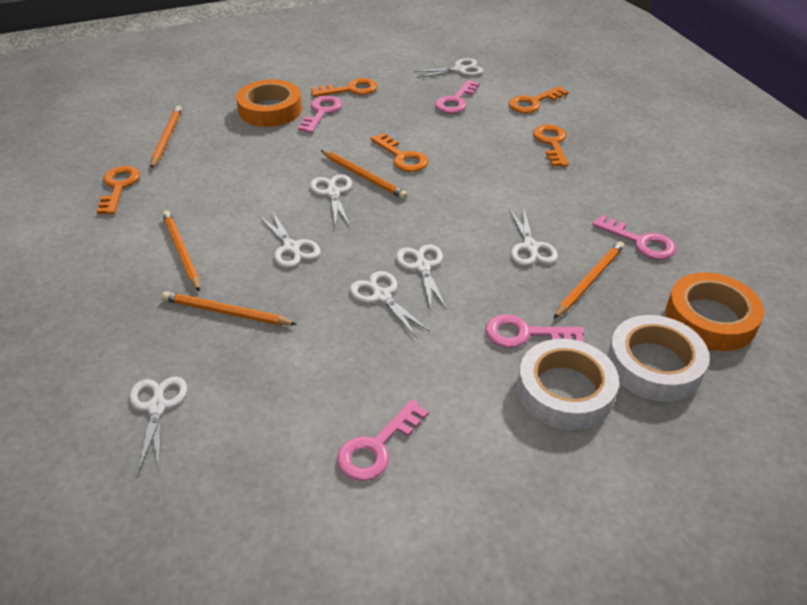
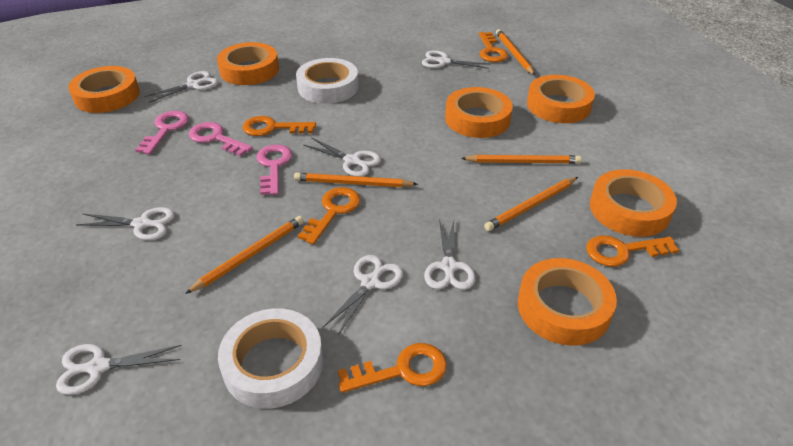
orange tape: 2 -> 6
pink key: 5 -> 3

